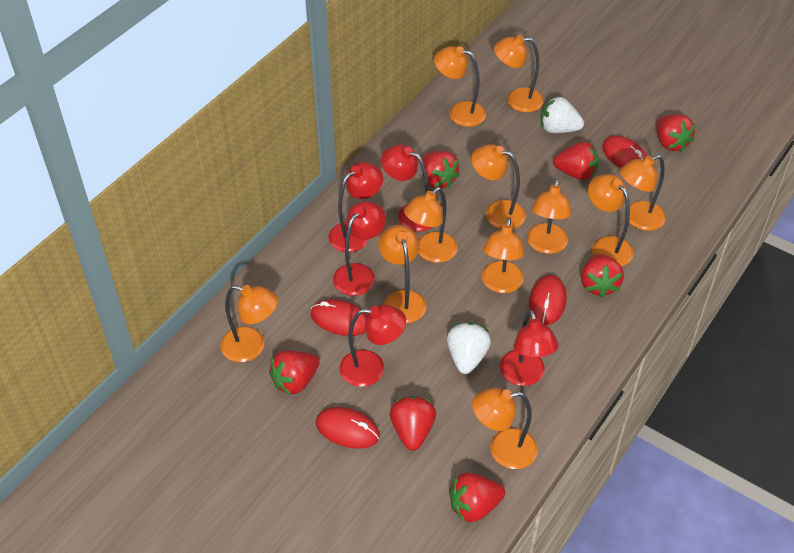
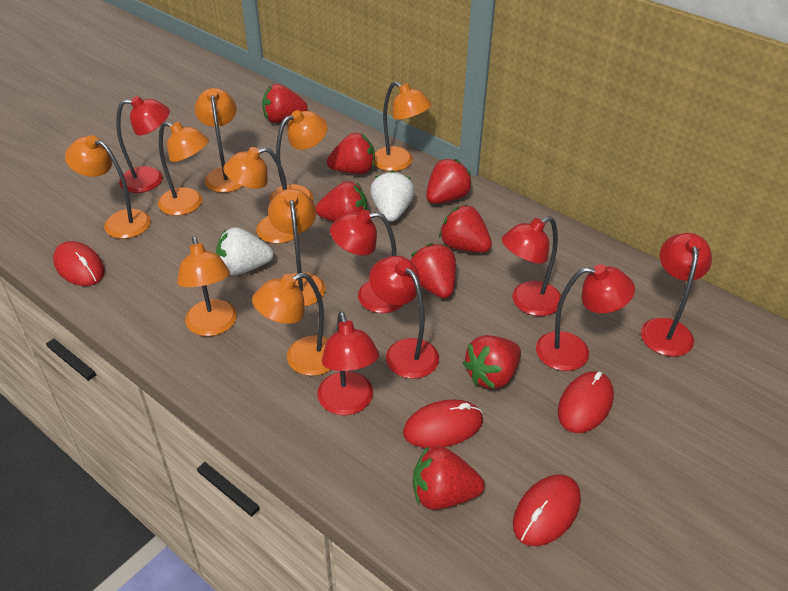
orange lamp: 11 -> 9
red lamp: 5 -> 7
red strawberry: 7 -> 8

